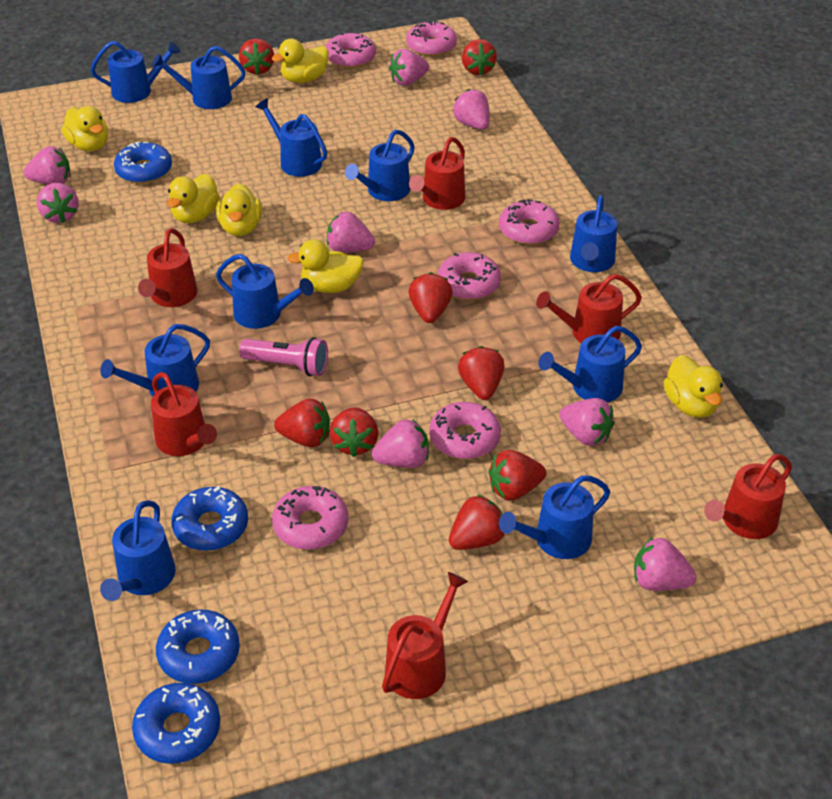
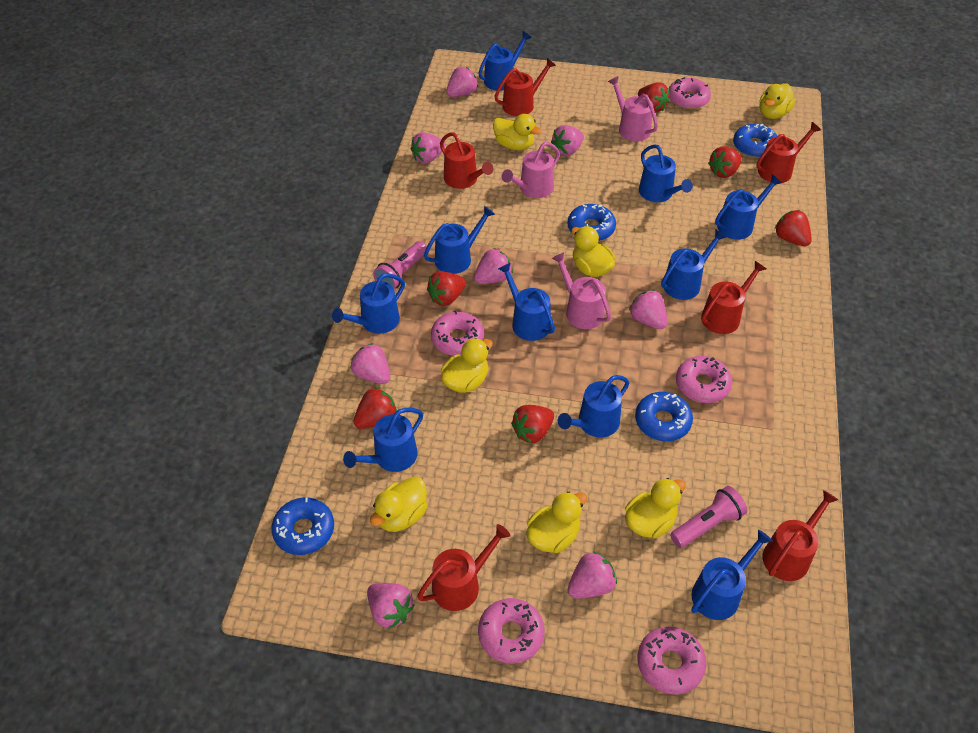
pink donut: 6 -> 5
pink flashlight: 1 -> 2
pink watering can: 0 -> 3
red strawberry: 8 -> 6
yellow duck: 6 -> 7

